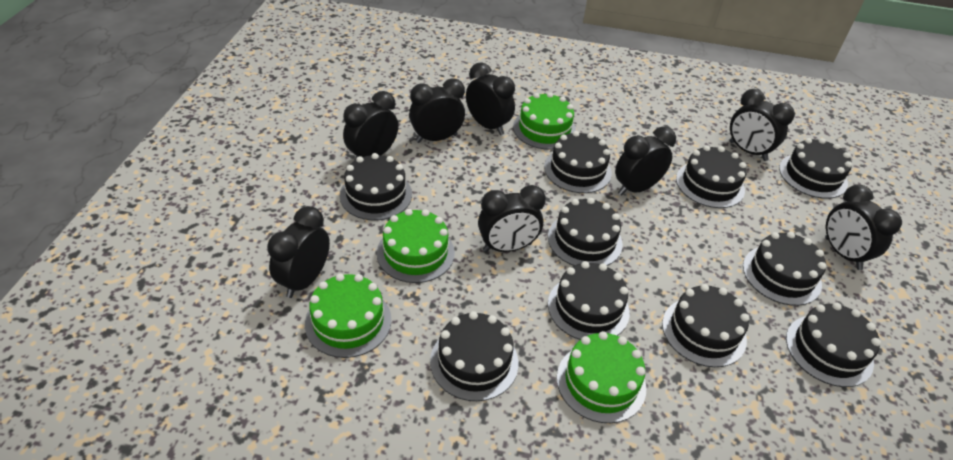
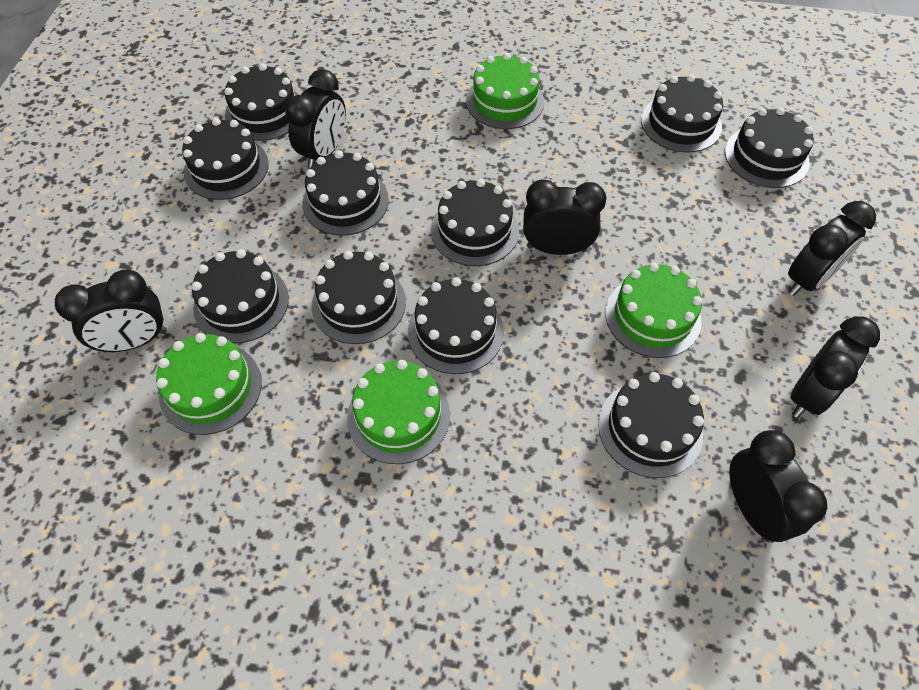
black clock: 8 -> 6

